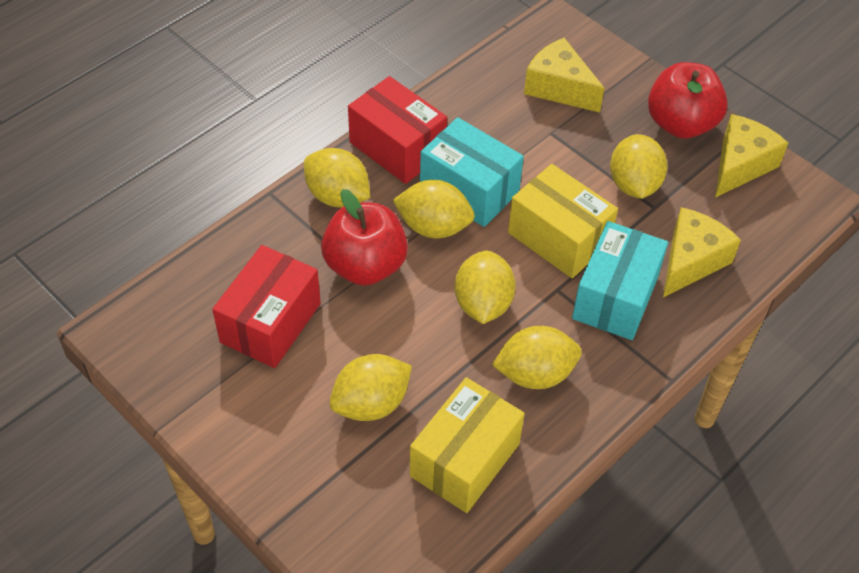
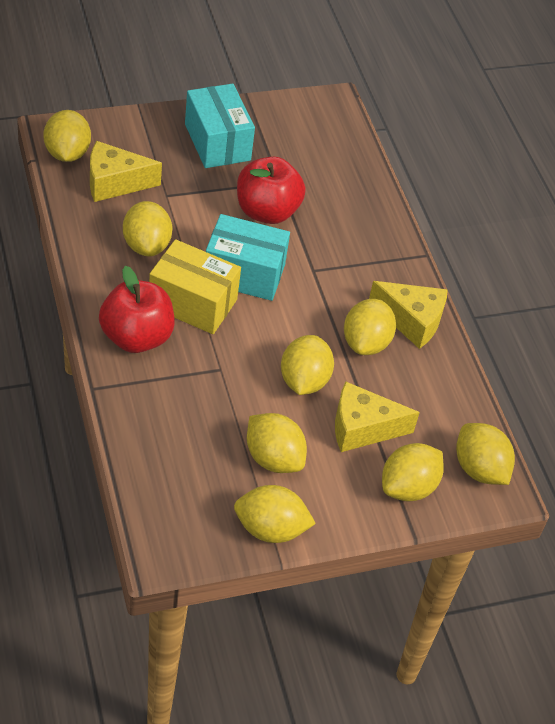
red box: 2 -> 0
yellow box: 2 -> 1
yellow lemon: 6 -> 8

